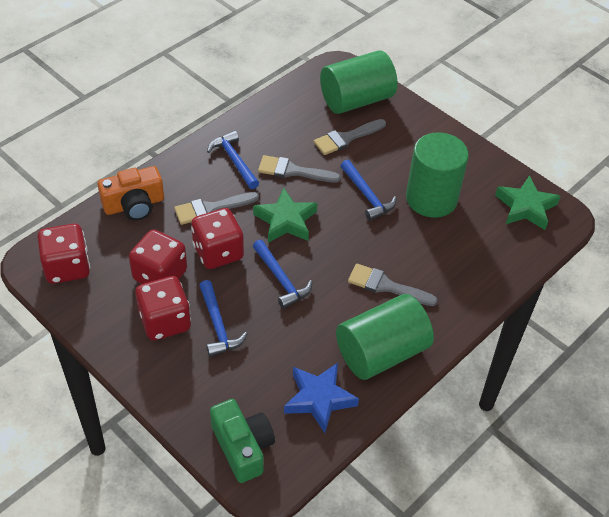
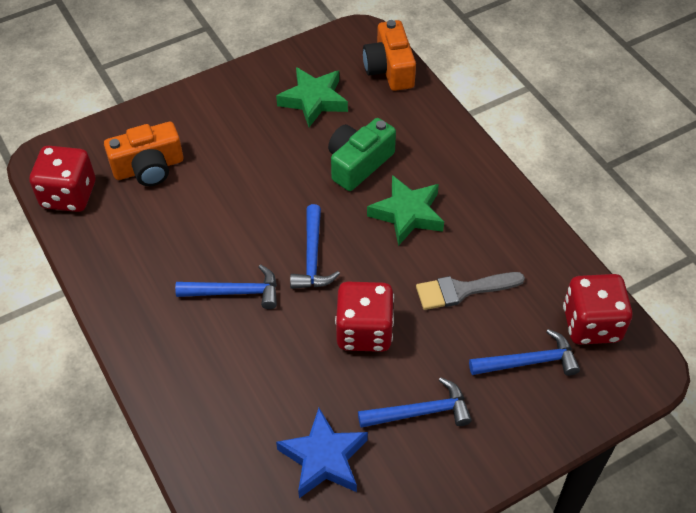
green cylinder: 3 -> 0
grey brush: 4 -> 1
orange camera: 1 -> 2
red dice: 4 -> 3

